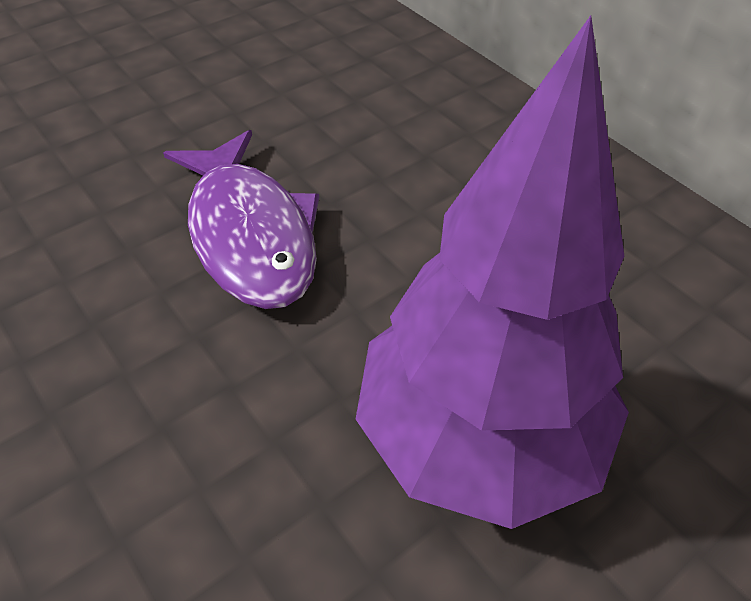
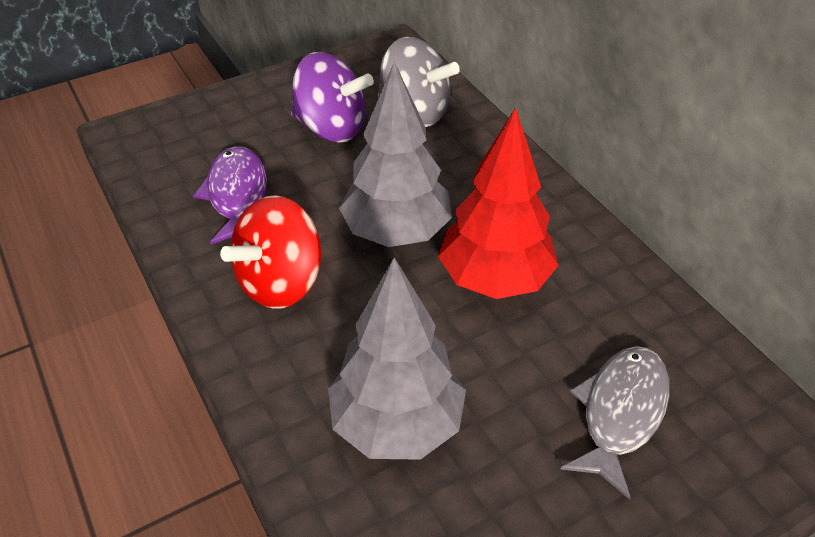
grey fish: 0 -> 1
grey spinning top: 0 -> 1
grey tree: 0 -> 2
purple spinning top: 0 -> 1
purple tree: 1 -> 0
red spinning top: 0 -> 1
red tree: 0 -> 1

